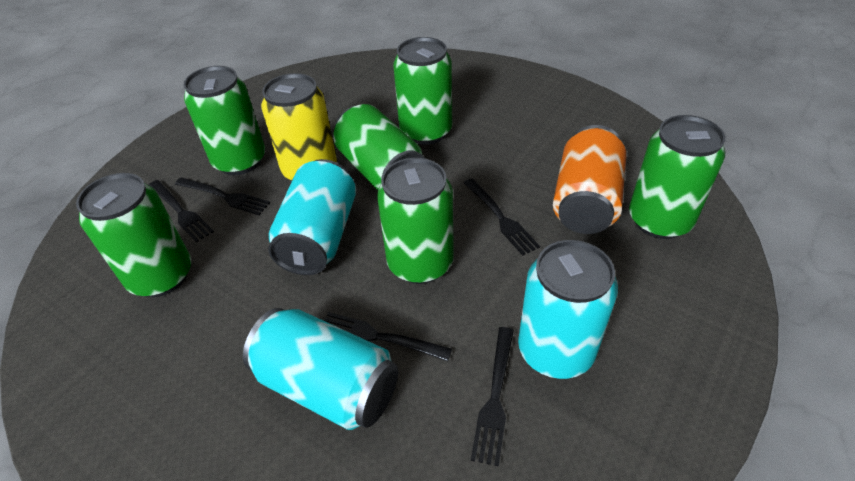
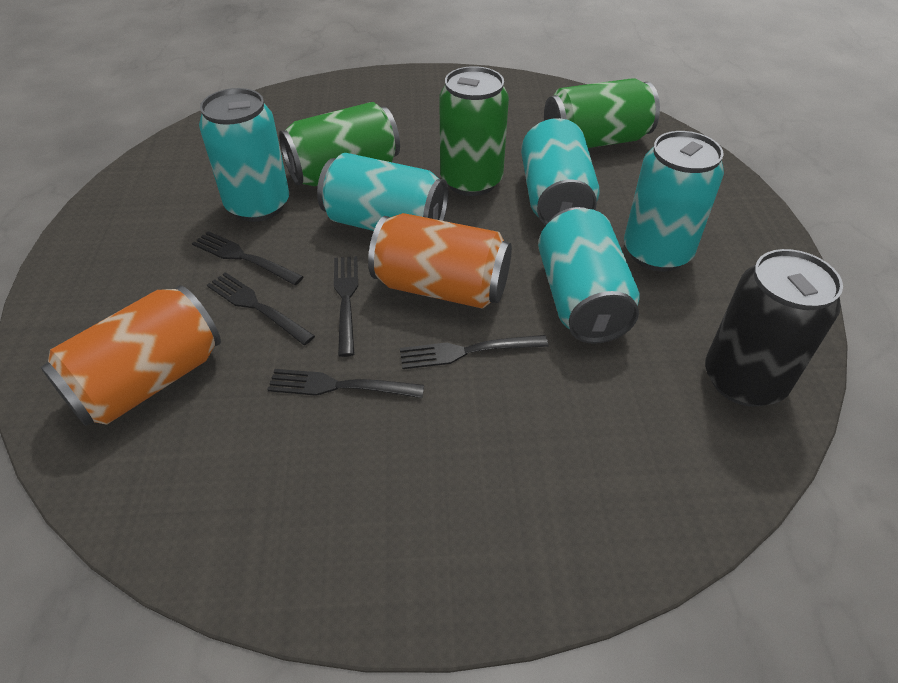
black can: 0 -> 1
green can: 6 -> 3
orange can: 1 -> 2
turquoise can: 3 -> 5
yellow can: 1 -> 0

